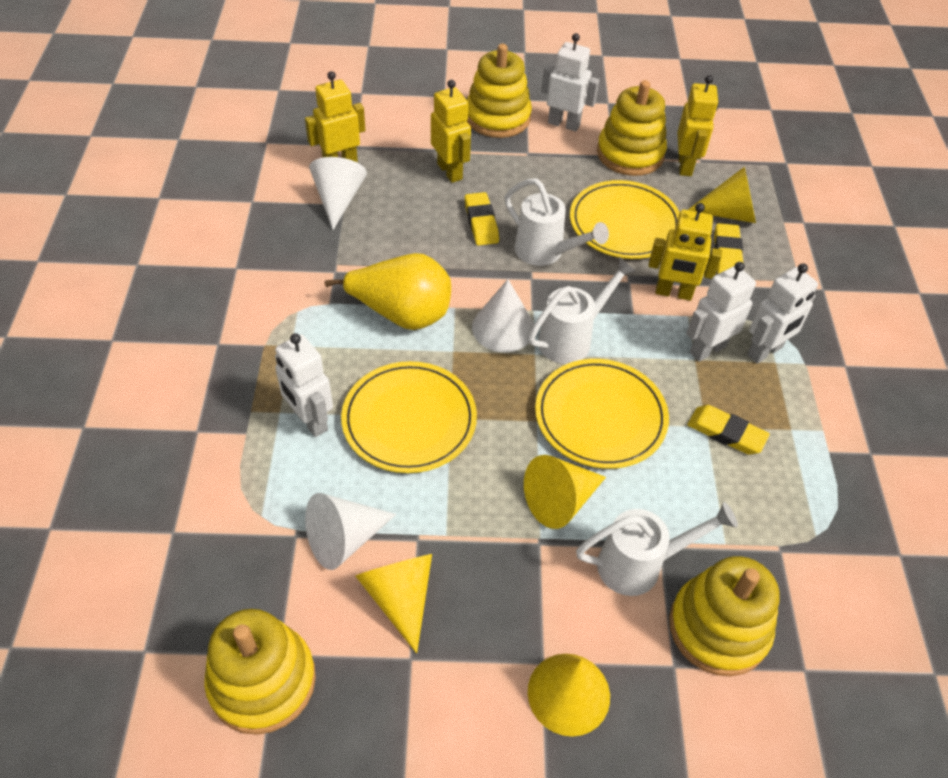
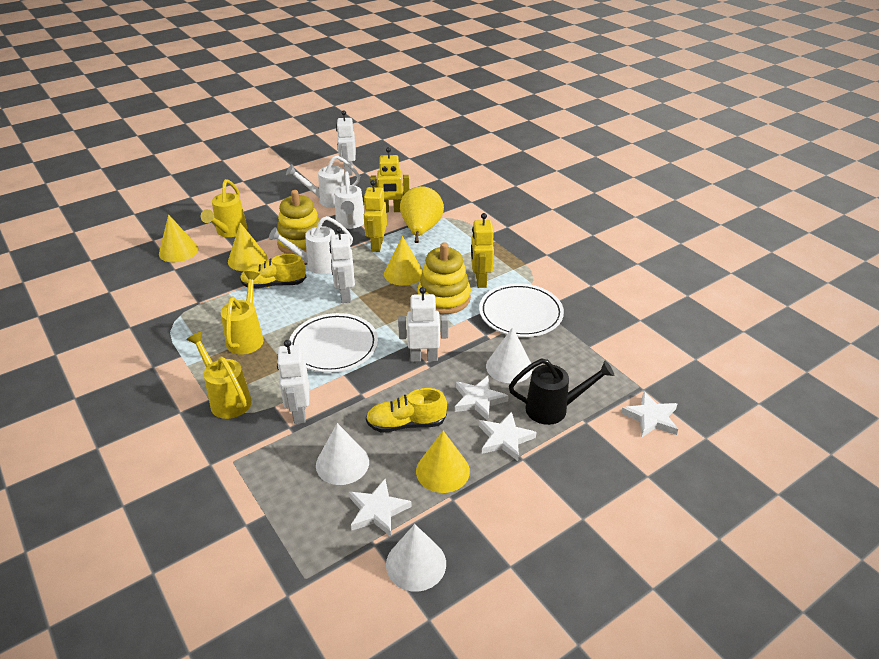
black watering can: 0 -> 1
white plate: 0 -> 2
white star: 0 -> 4
yellow eraser: 3 -> 0
yellow plate: 3 -> 0
yellow robot: 4 -> 3
yellow shoe: 0 -> 2
yellow stacking toy: 4 -> 2
yellow watering can: 0 -> 3

